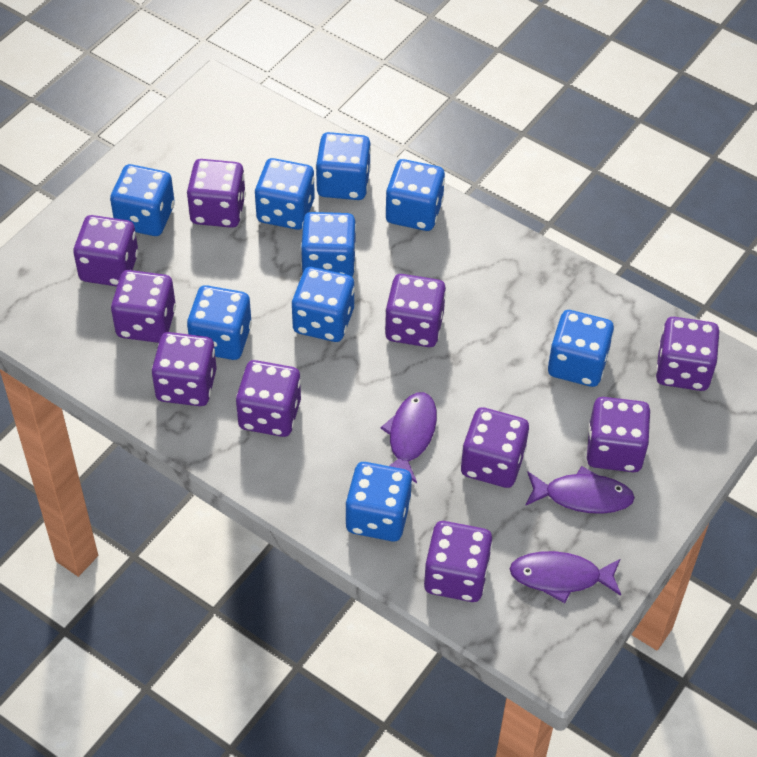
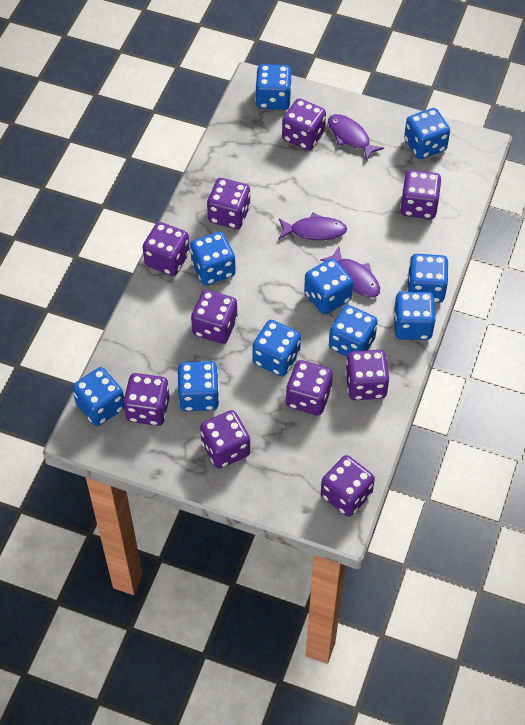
blue dice: 9 -> 10

